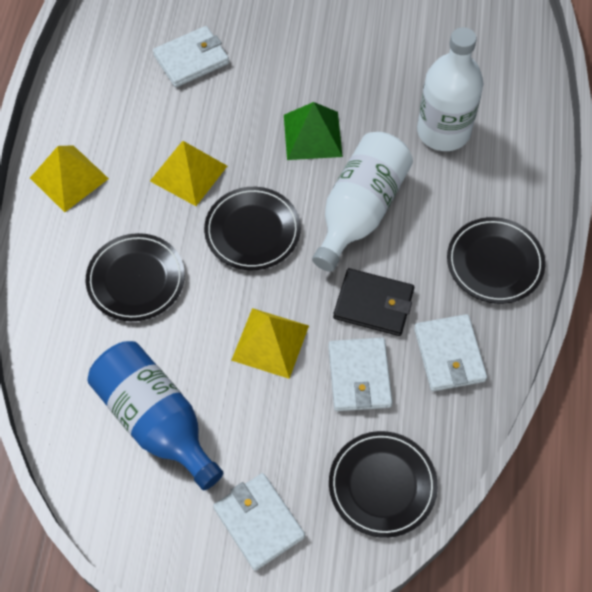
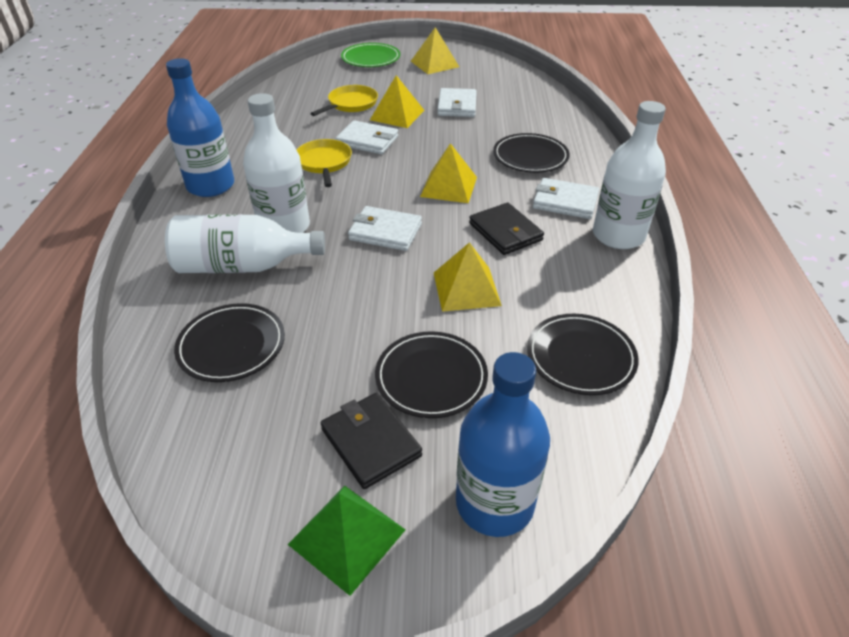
black wallet: 1 -> 2
blue bottle: 1 -> 2
green plate: 0 -> 1
white bottle: 2 -> 3
yellow pan: 0 -> 2
yellow pyramid: 3 -> 4

